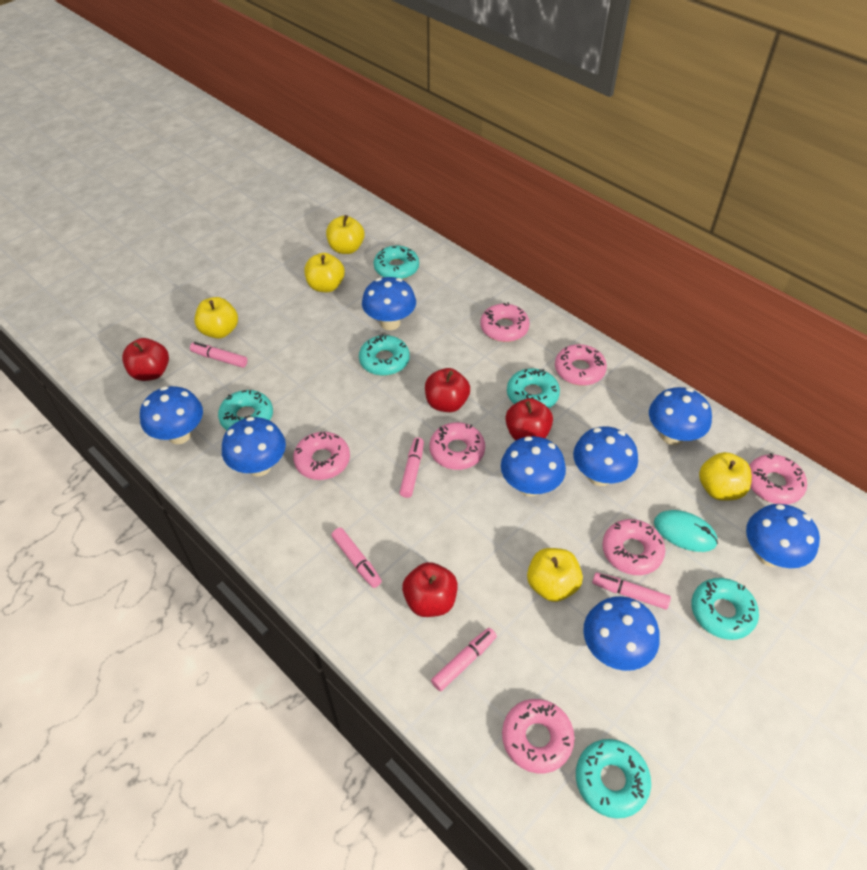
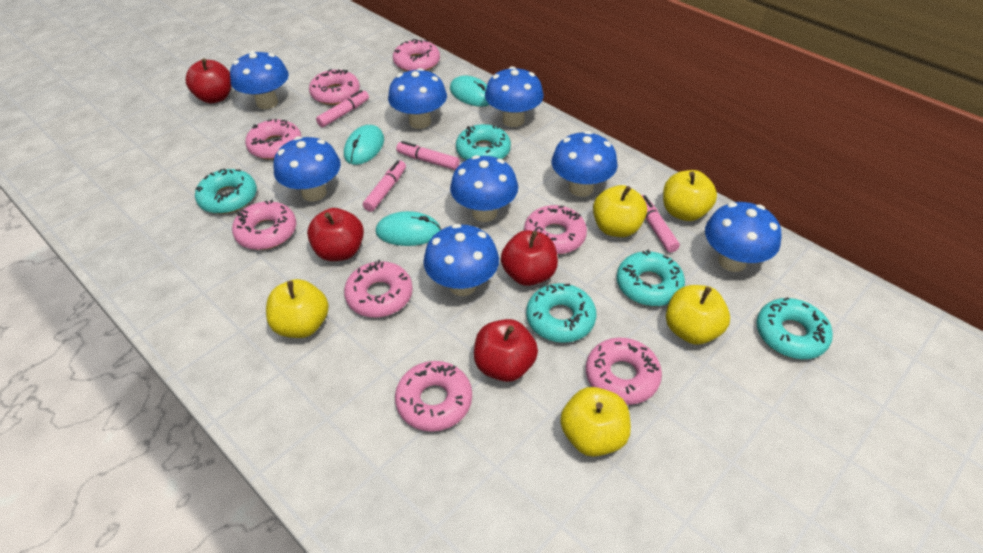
pink donut: 7 -> 8
pink marker: 5 -> 4
turquoise donut: 6 -> 5
turquoise mouse: 1 -> 3

